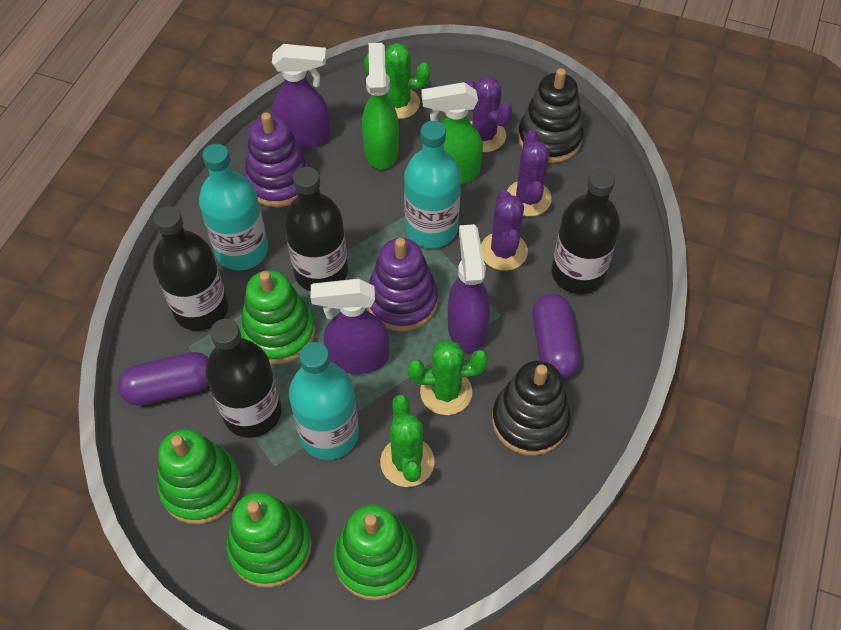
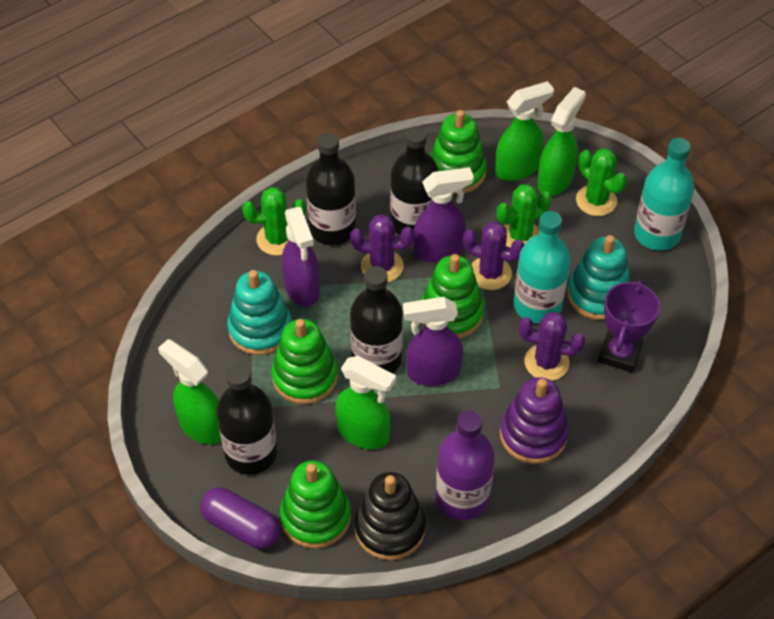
black stacking toy: 2 -> 1
green spray bottle: 2 -> 4
purple bottle: 0 -> 1
purple capsule: 2 -> 1
purple stacking toy: 2 -> 1
purple trophy: 0 -> 1
turquoise bottle: 3 -> 2
turquoise stacking toy: 0 -> 2

